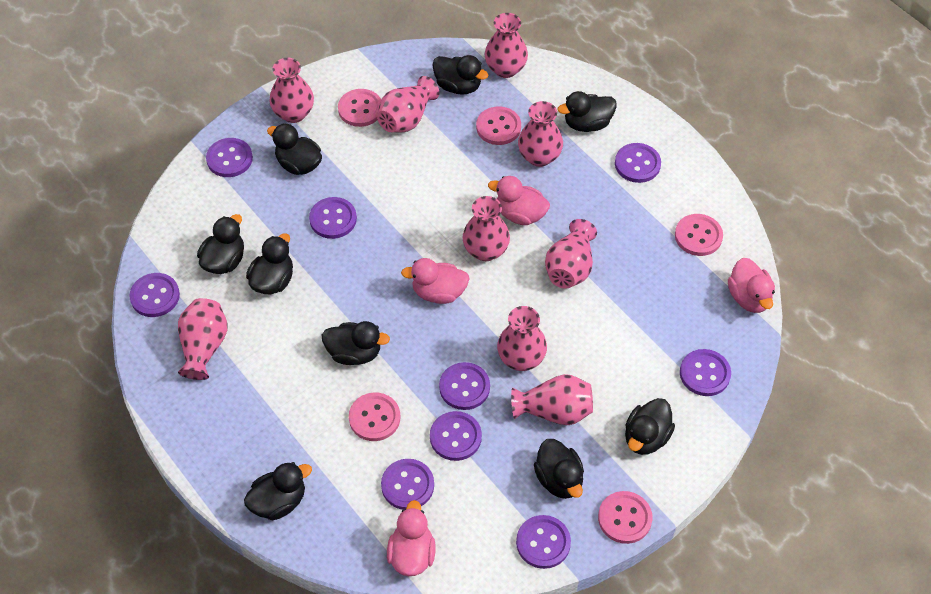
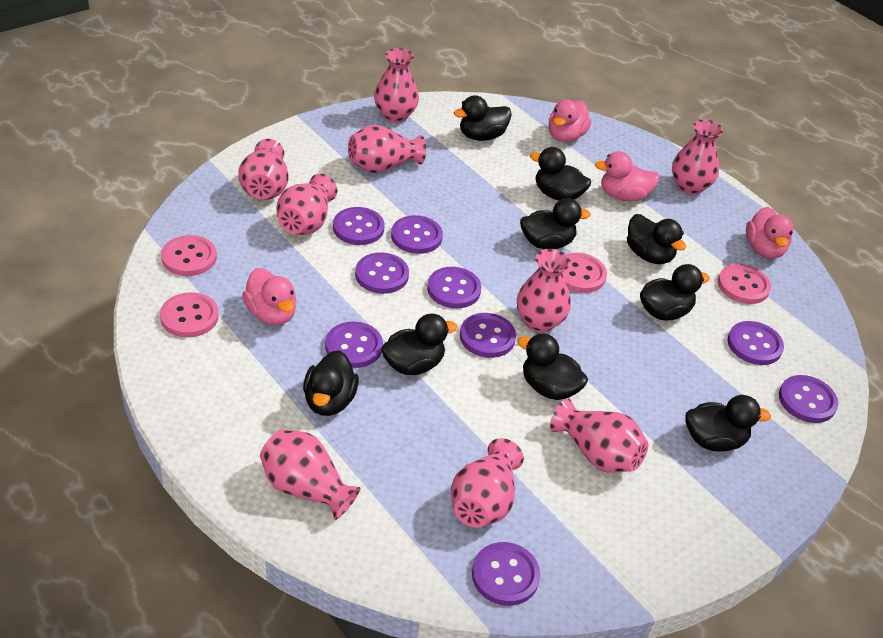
pink button: 5 -> 4

